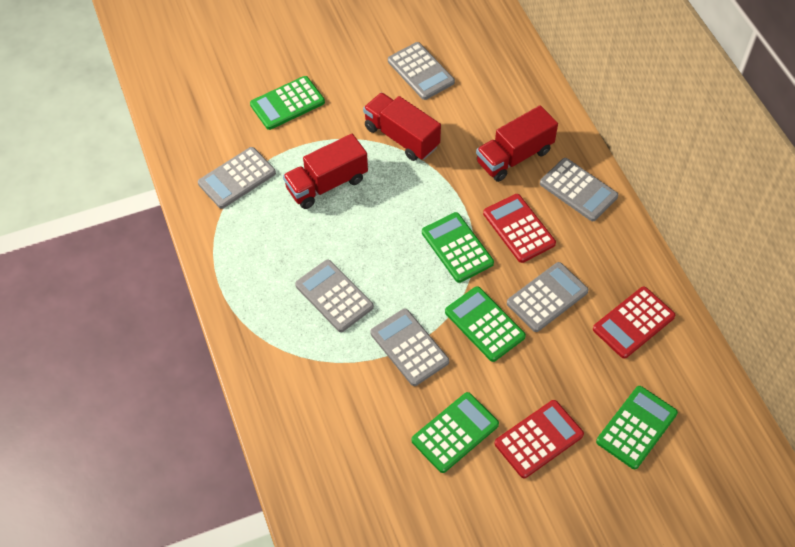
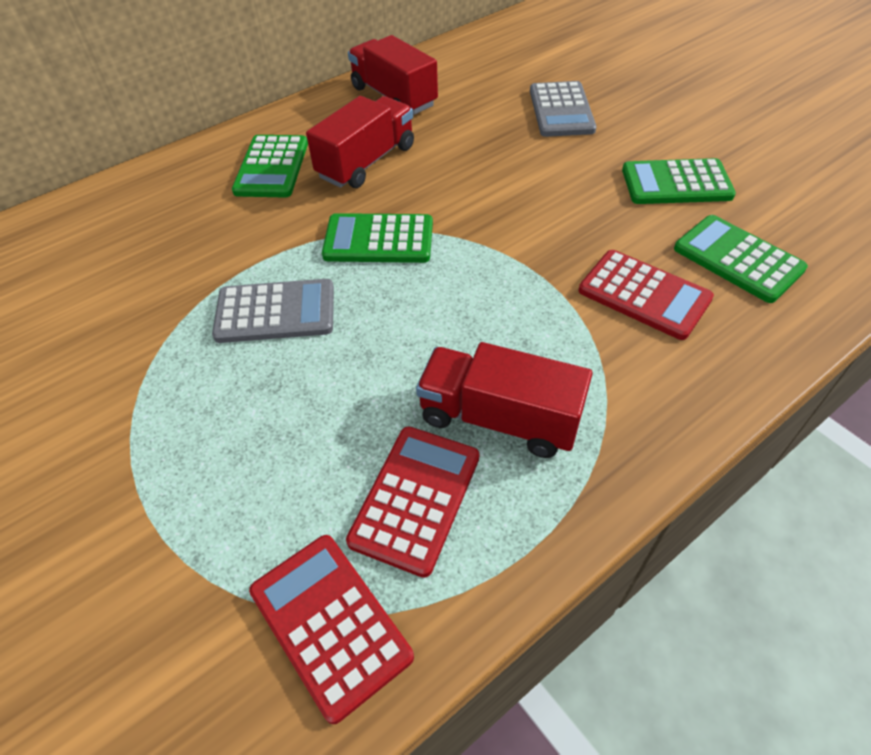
green calculator: 5 -> 4
grey calculator: 6 -> 2

